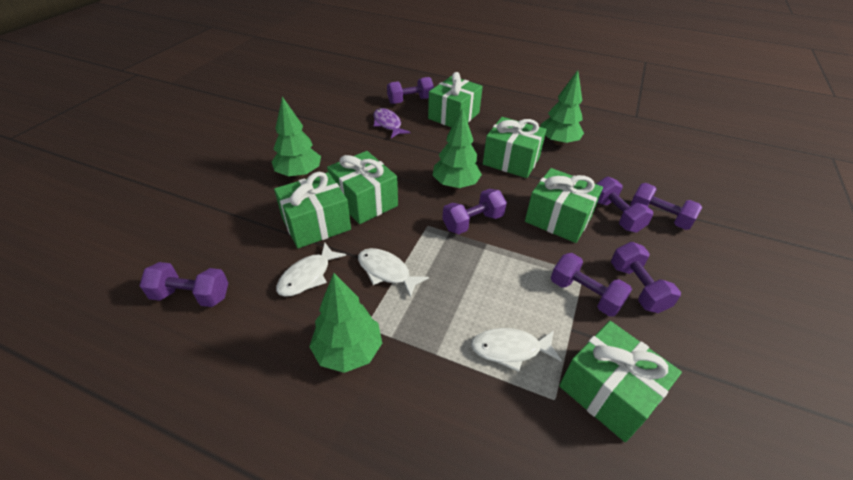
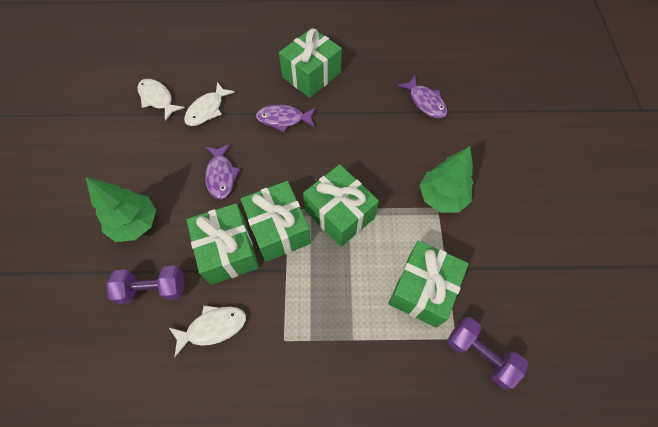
green gift: 6 -> 5
green tree: 4 -> 2
purple dumbbell: 7 -> 2
purple fish: 1 -> 3

